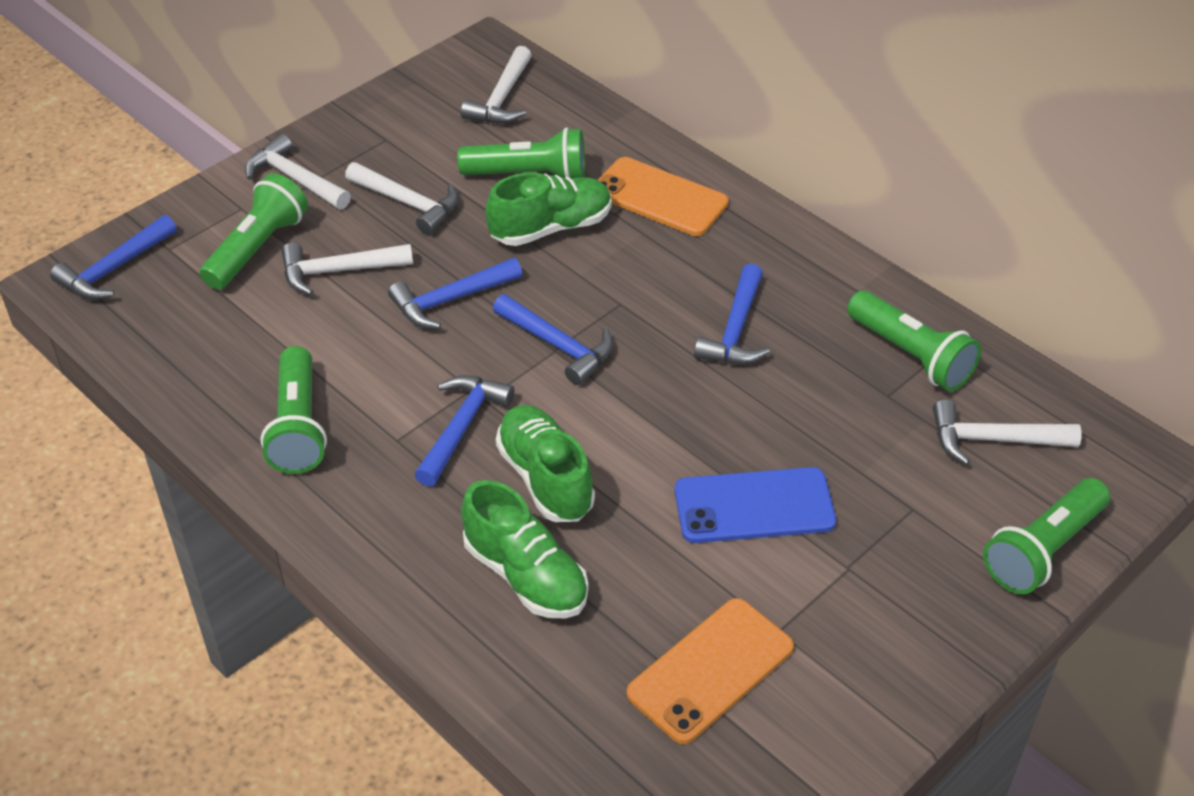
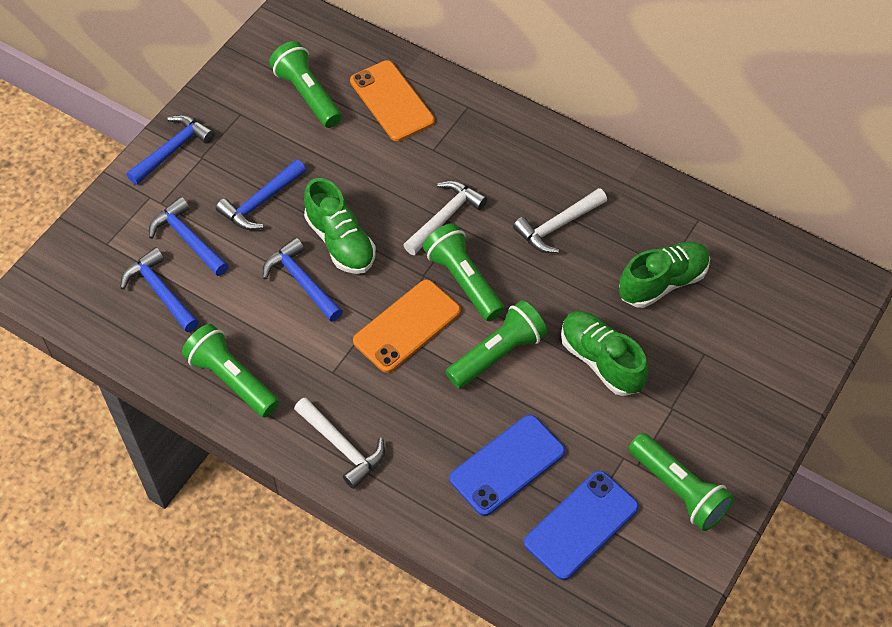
blue phone: 1 -> 2
white hammer: 5 -> 3

